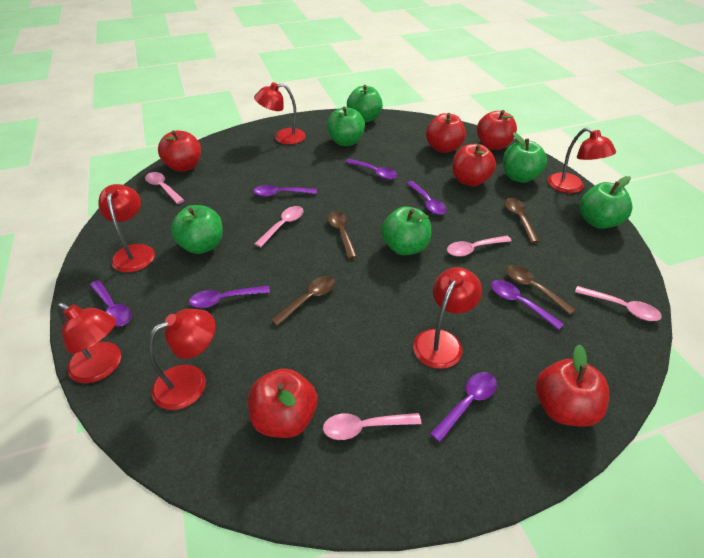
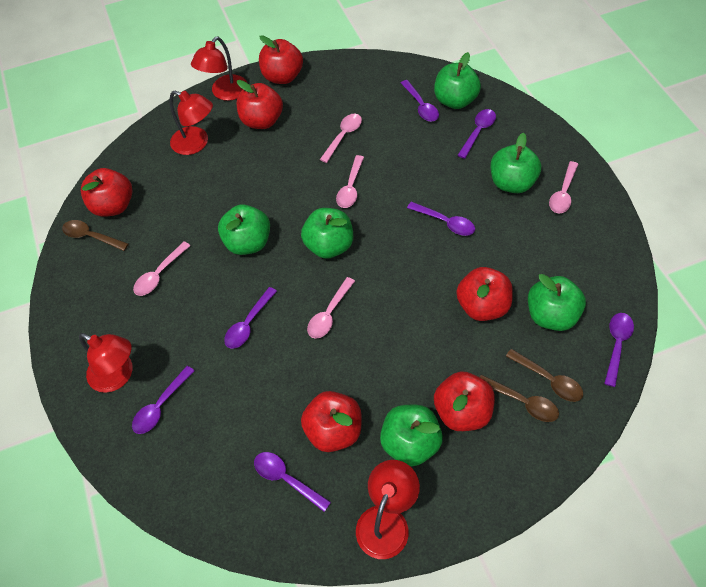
brown spoon: 4 -> 3
red lamp: 6 -> 4

